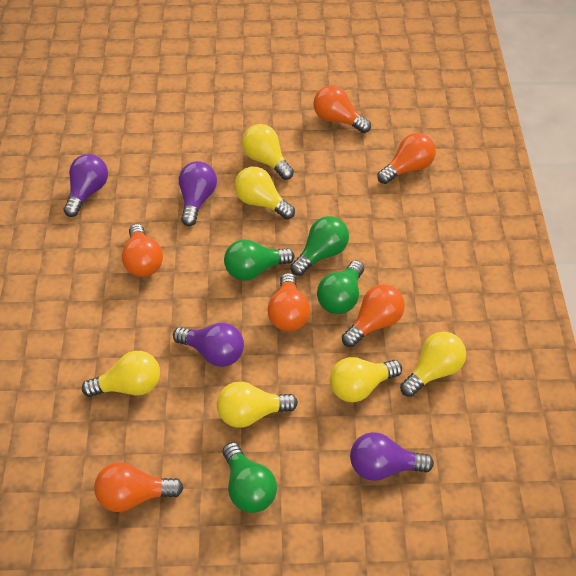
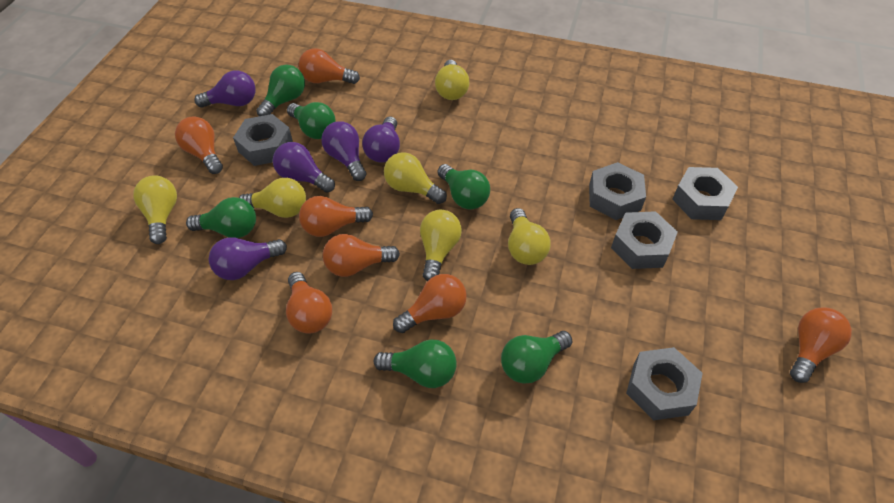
green light bulb: 4 -> 6
grey nut: 0 -> 5
orange light bulb: 6 -> 7
purple light bulb: 4 -> 5

